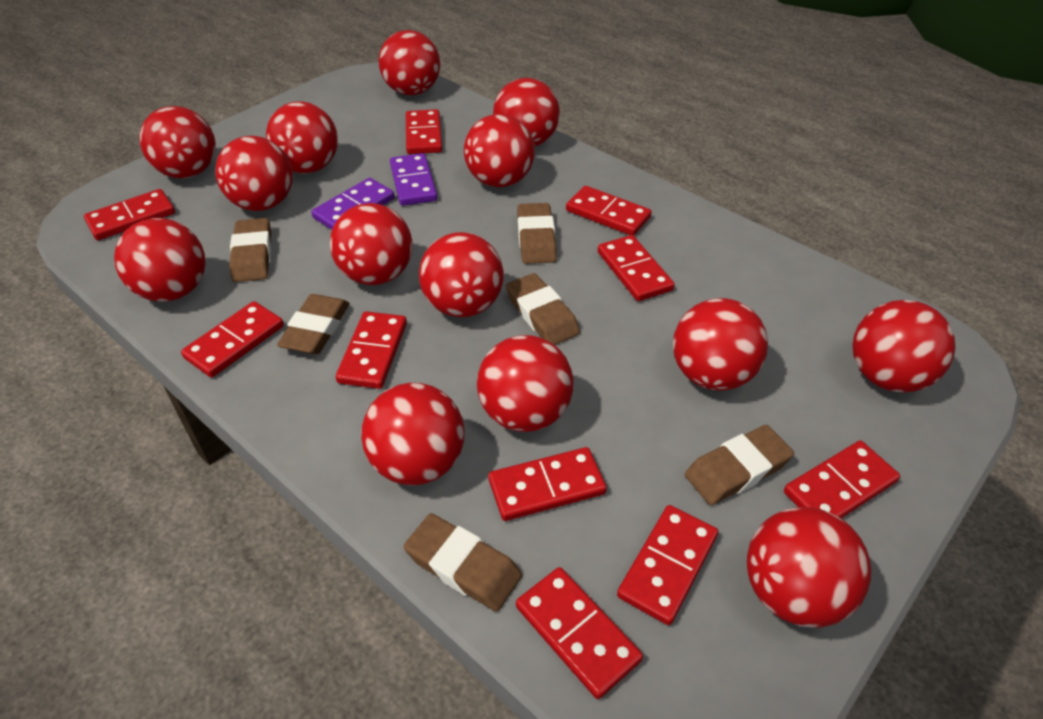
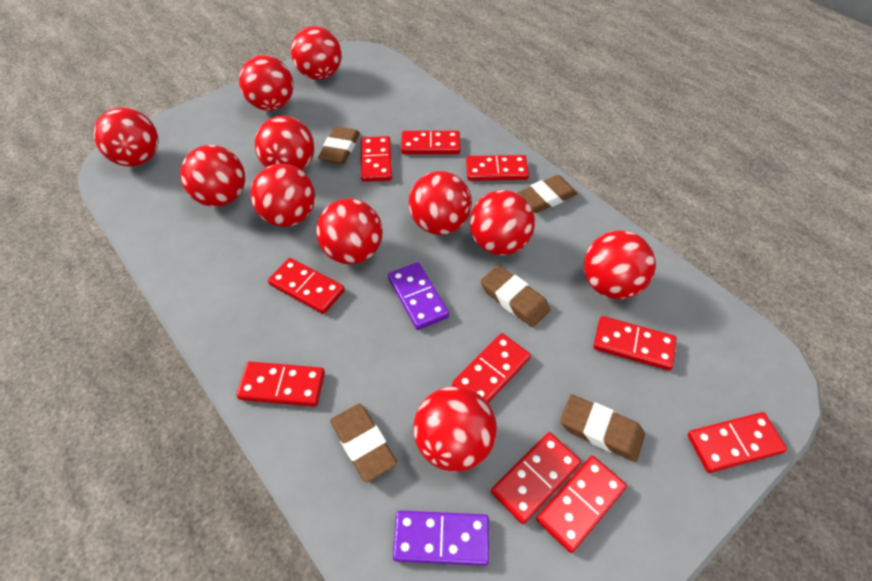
brown eraser: 6 -> 5
red ball: 14 -> 11

